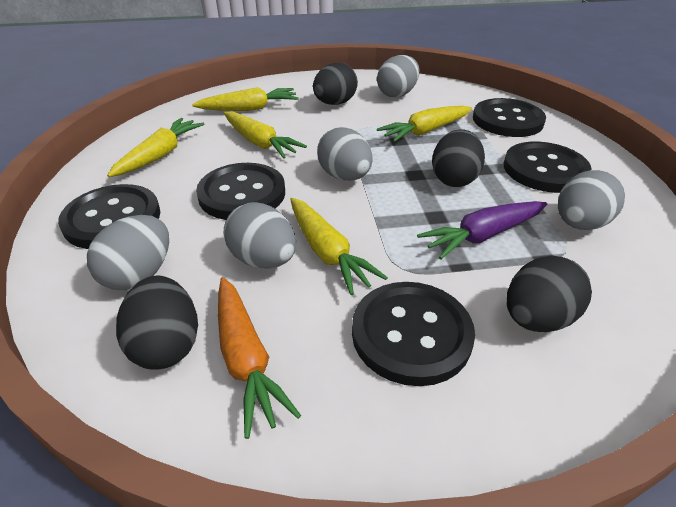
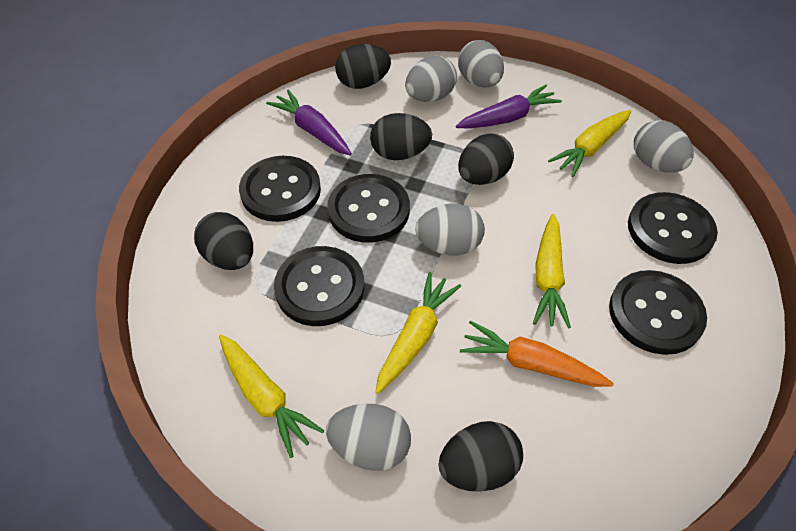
black egg: 4 -> 5
purple carrot: 1 -> 2
yellow carrot: 5 -> 4

